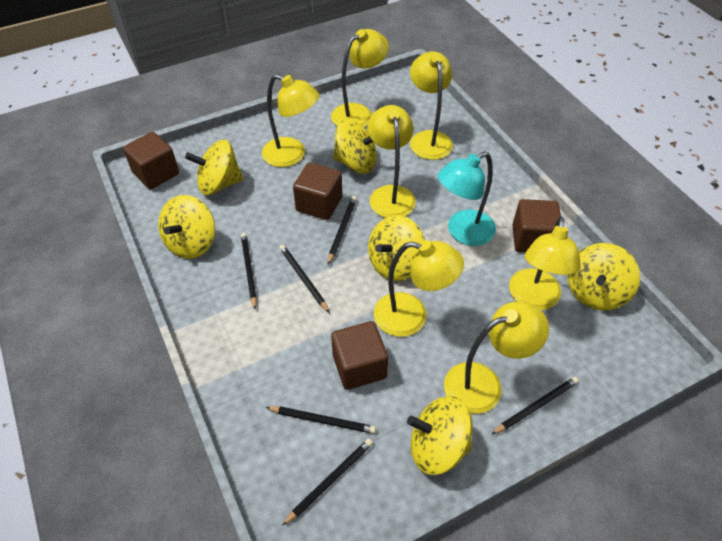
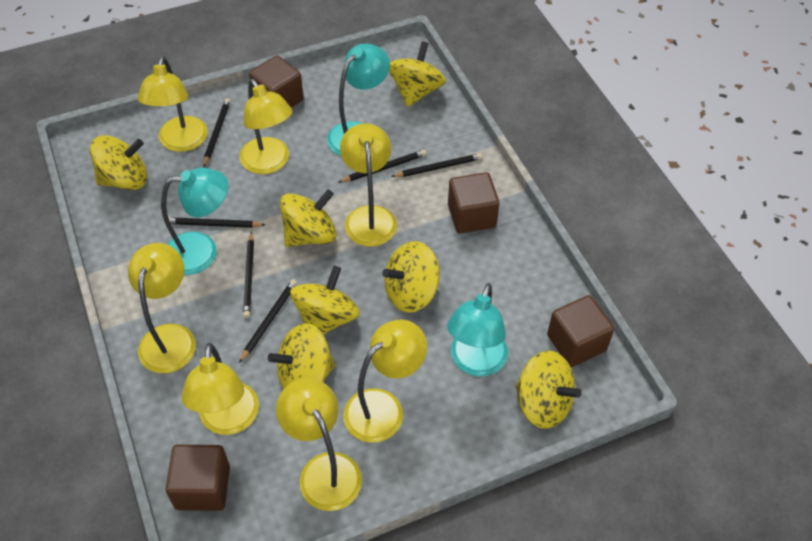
turquoise lamp: 1 -> 3
yellow spinning top: 6 -> 7

